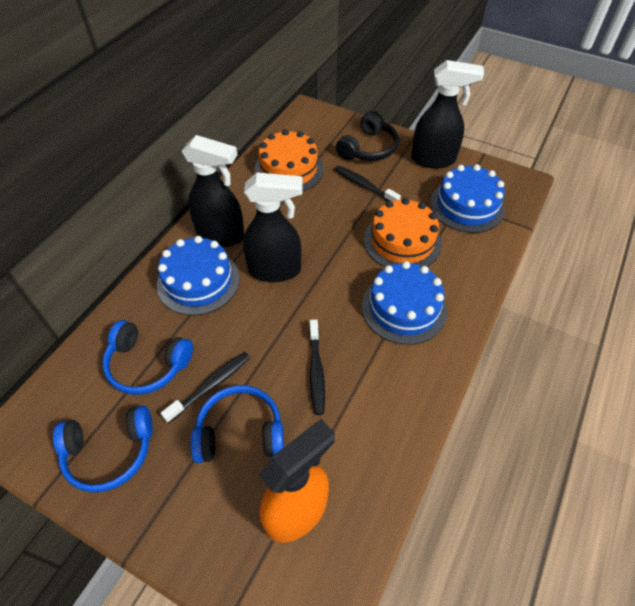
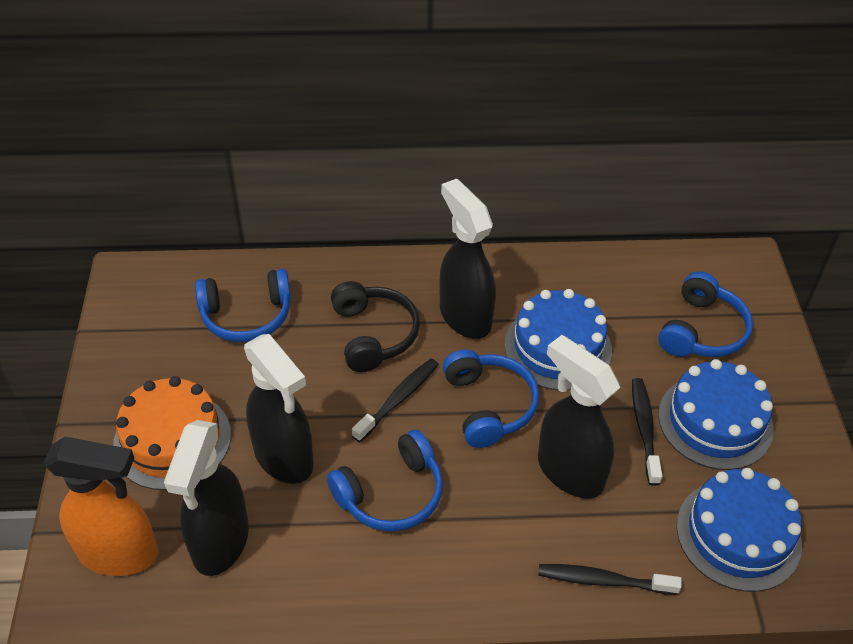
black spray bottle: 3 -> 4
blue headphones: 3 -> 4
orange cake: 2 -> 1

